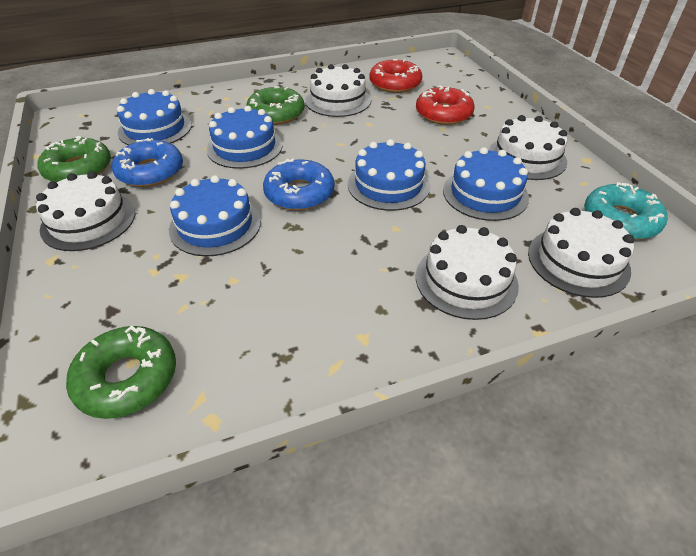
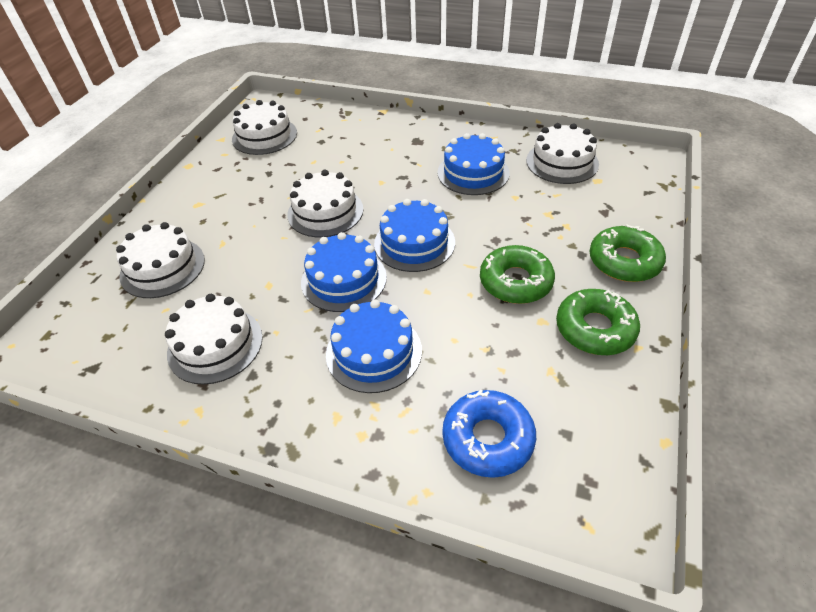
blue cake: 5 -> 4
blue donut: 2 -> 1
red donut: 2 -> 0
turquoise donut: 1 -> 0

